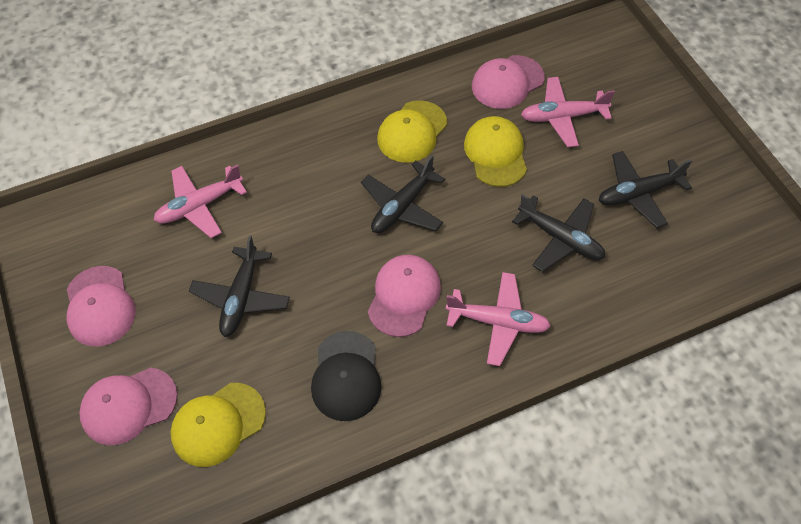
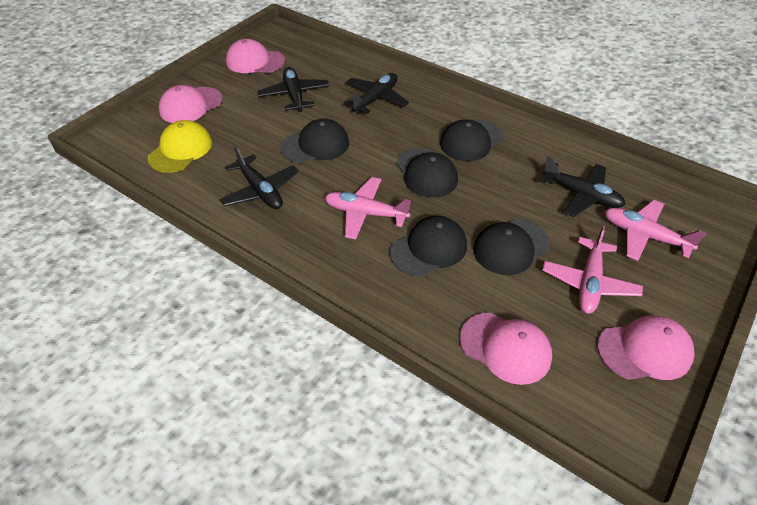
black cap: 1 -> 5
yellow cap: 3 -> 1

